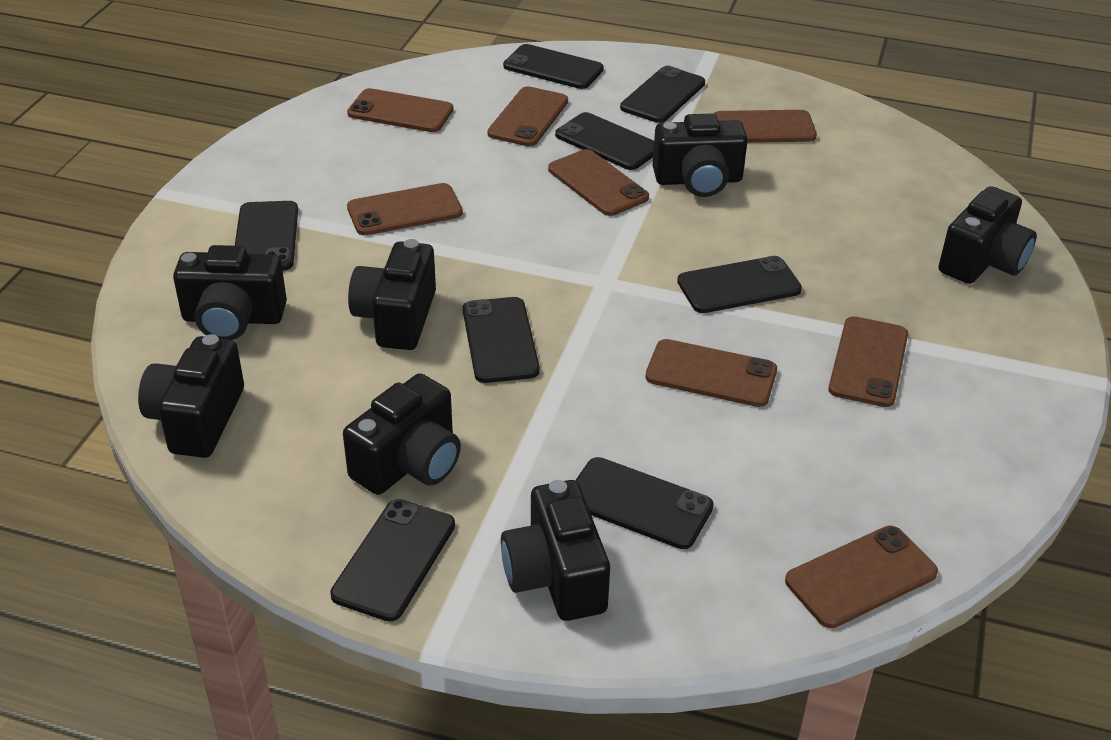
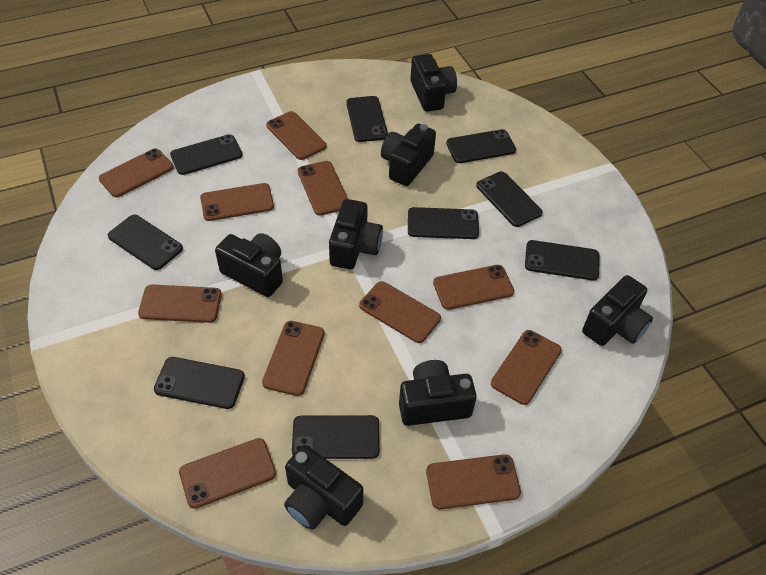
black phone: 8 -> 9
brown phone: 8 -> 11

